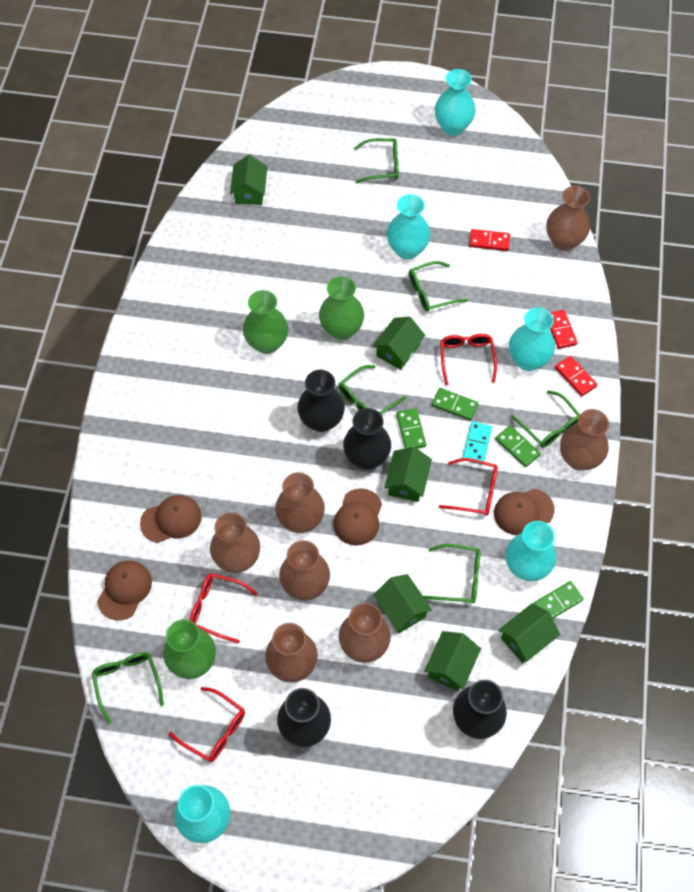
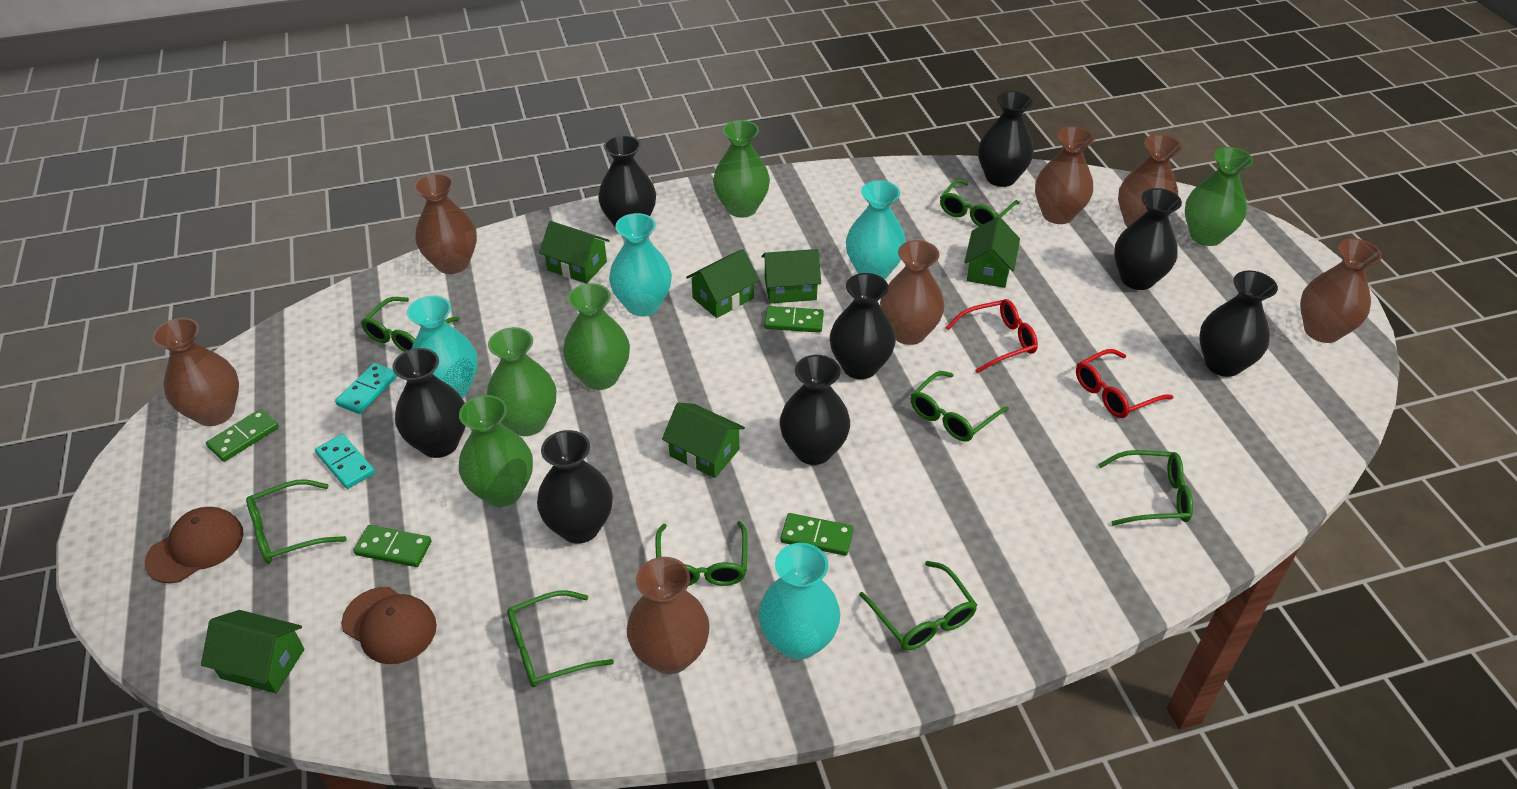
black vase: 4 -> 8
brown cap: 4 -> 2
green glasses: 6 -> 8
green vase: 3 -> 5
red domino: 3 -> 0
red glasses: 4 -> 2
turquoise domino: 1 -> 2
turquoise vase: 5 -> 4

